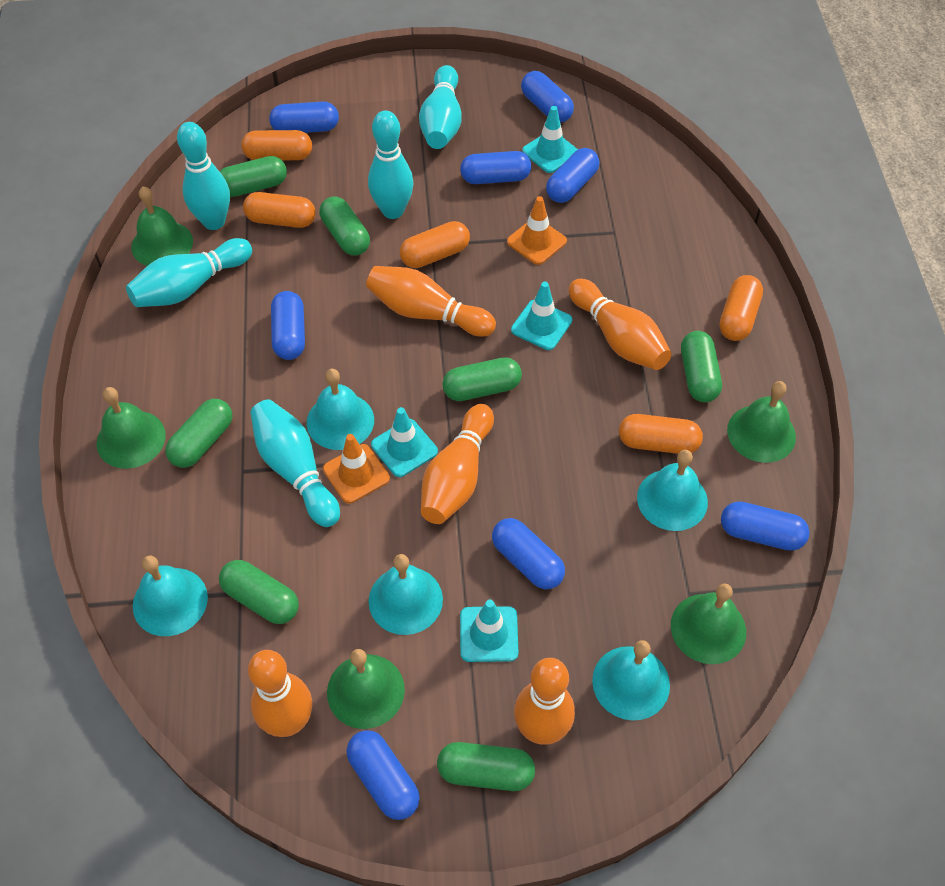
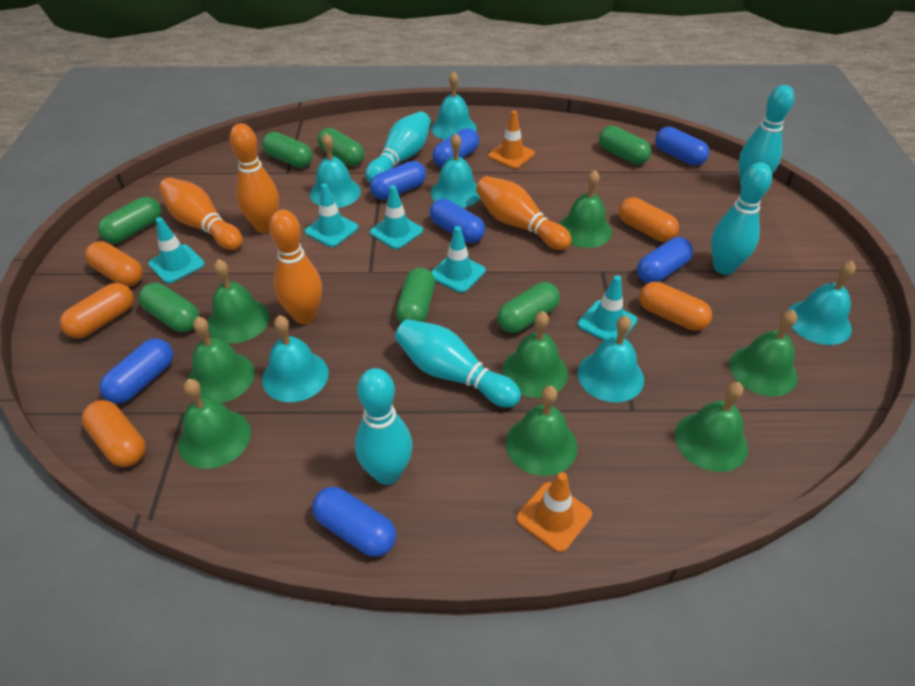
blue capsule: 8 -> 7
green bell: 5 -> 8
orange bowling pin: 5 -> 4
turquoise bell: 5 -> 6
turquoise traffic cone: 4 -> 5

